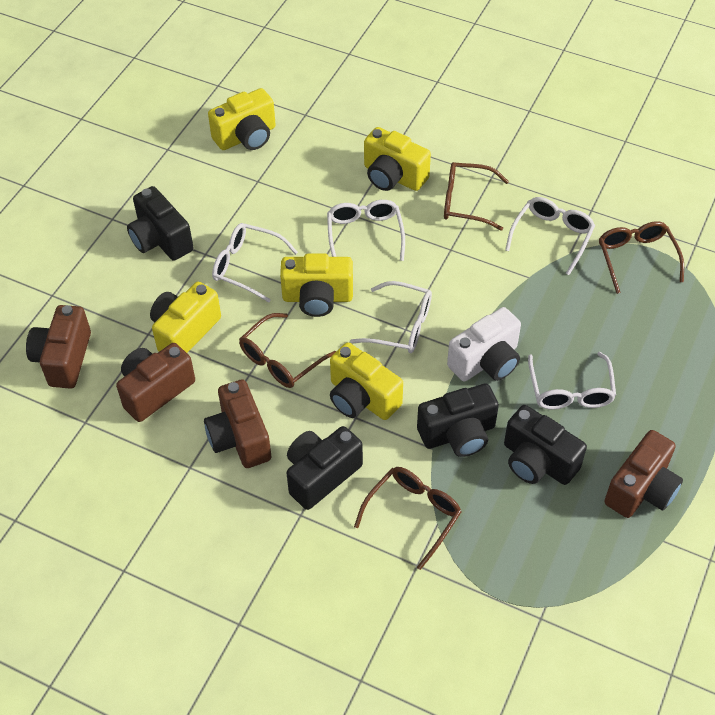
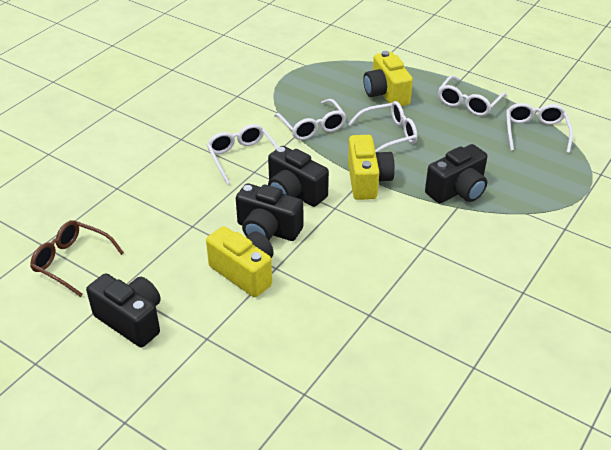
brown camera: 4 -> 0
brown glasses: 4 -> 1
white camera: 1 -> 0
yellow camera: 5 -> 3

